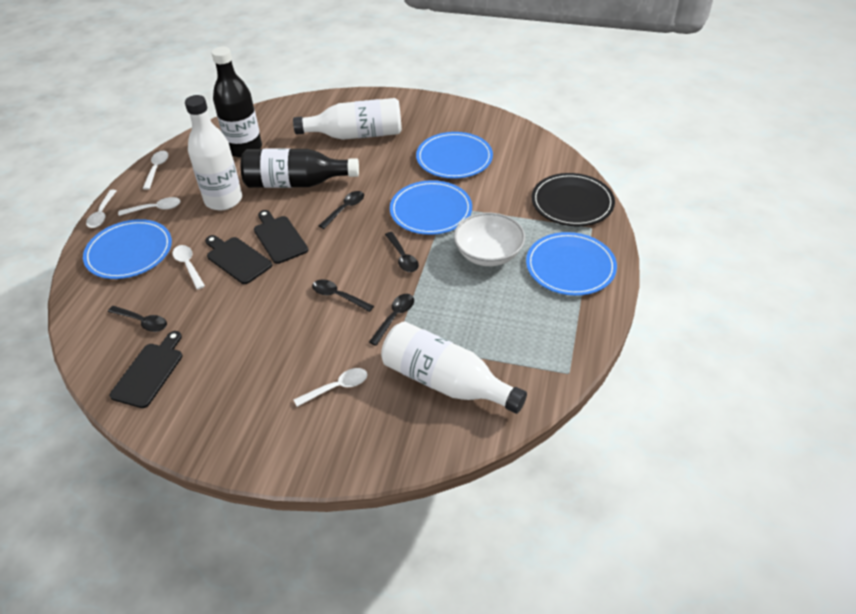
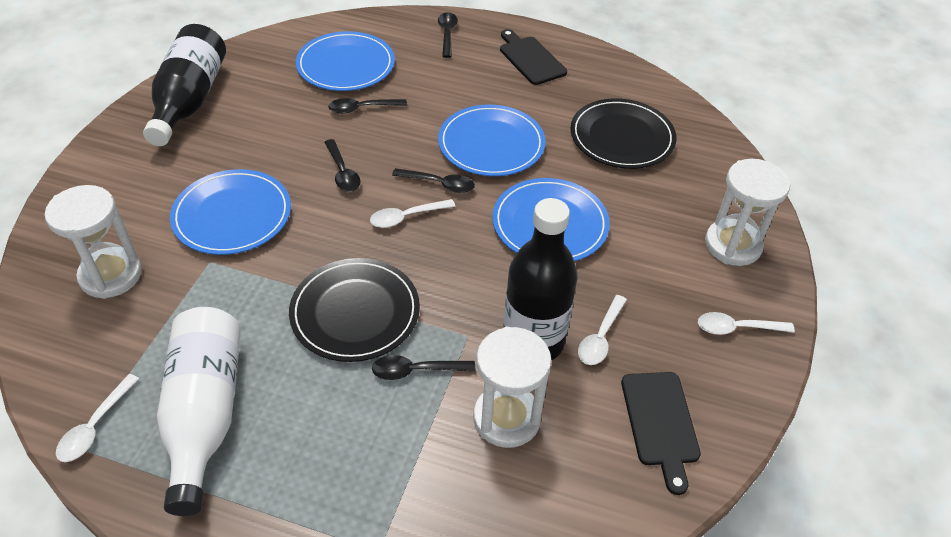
black cutting board: 3 -> 2
black plate: 1 -> 2
white bottle: 3 -> 1
white bowl: 1 -> 0
white hourglass: 0 -> 3
white spoon: 5 -> 4

